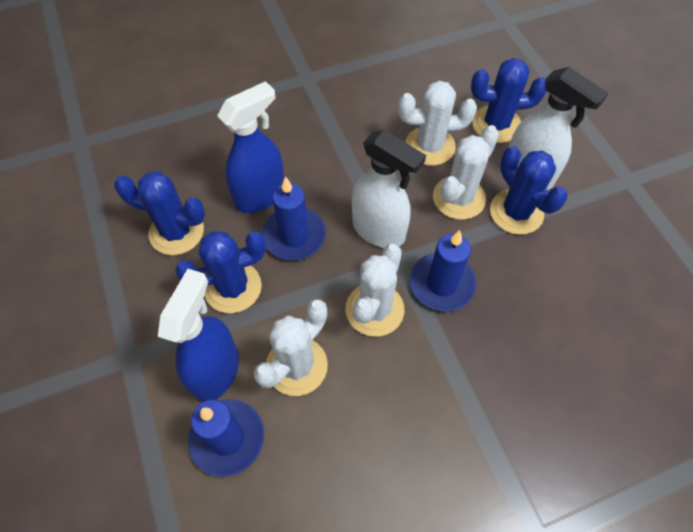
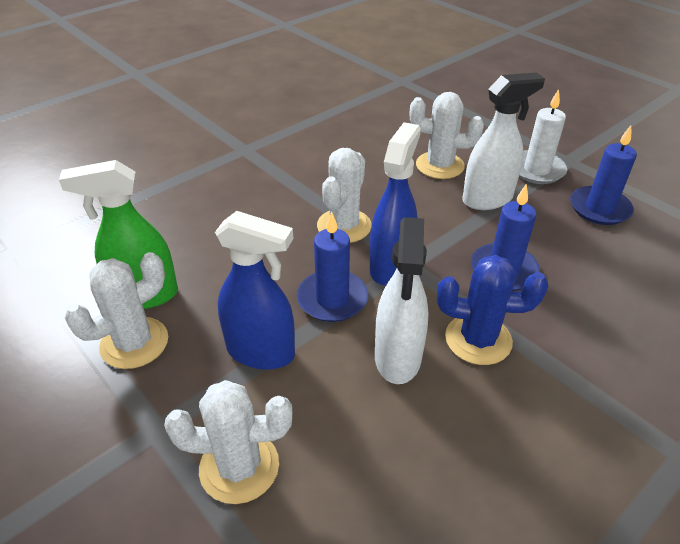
blue cactus: 4 -> 1
green spray bottle: 0 -> 1
white candle: 0 -> 1

